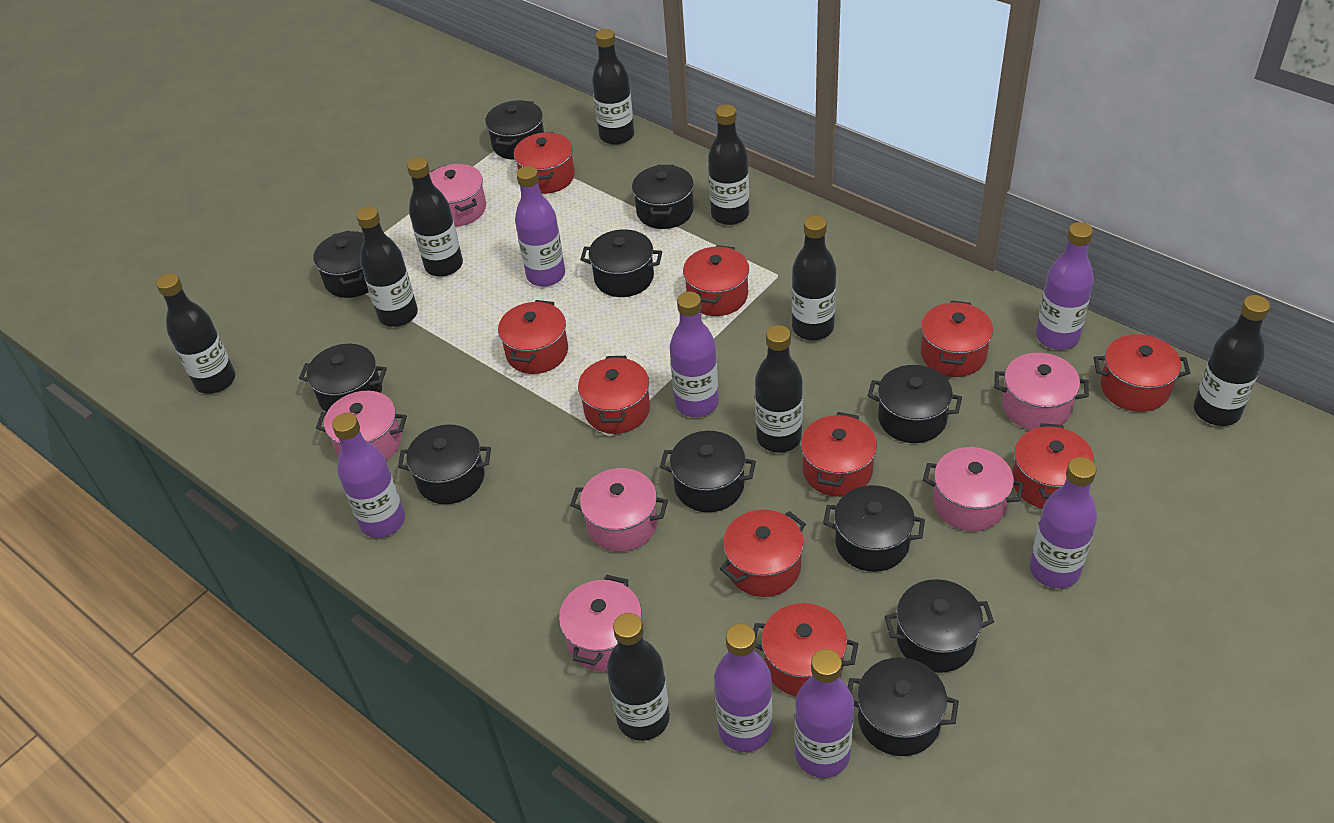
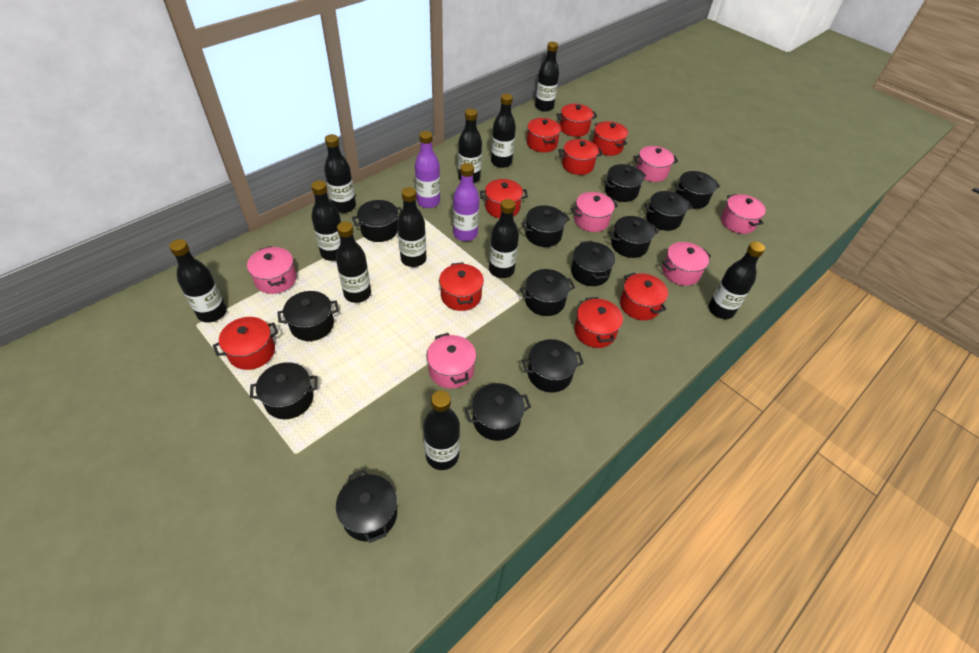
black bottle: 9 -> 11
black pot: 11 -> 13
purple bottle: 7 -> 2
red pot: 10 -> 9

